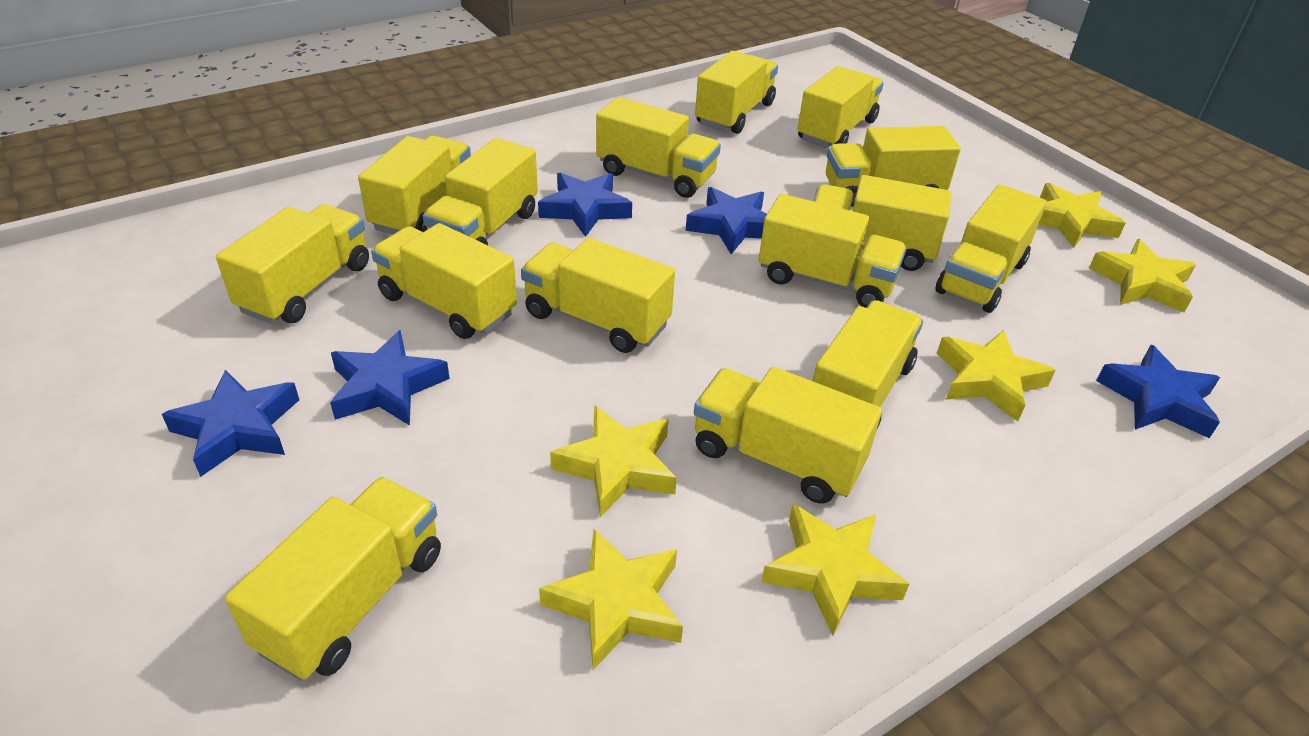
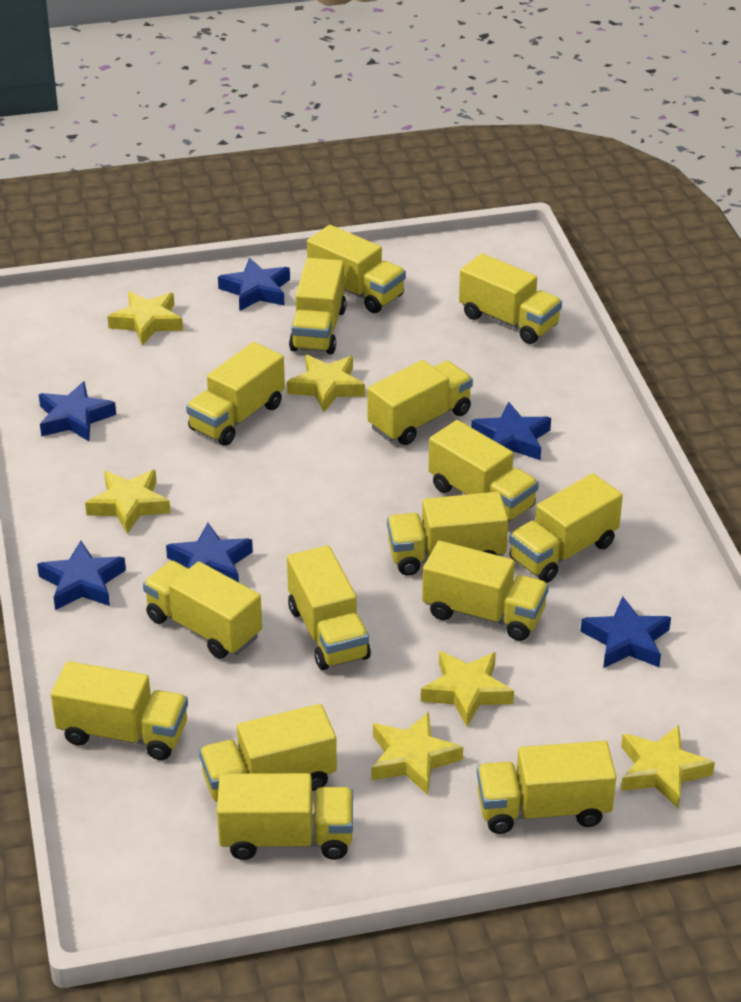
blue star: 5 -> 6

